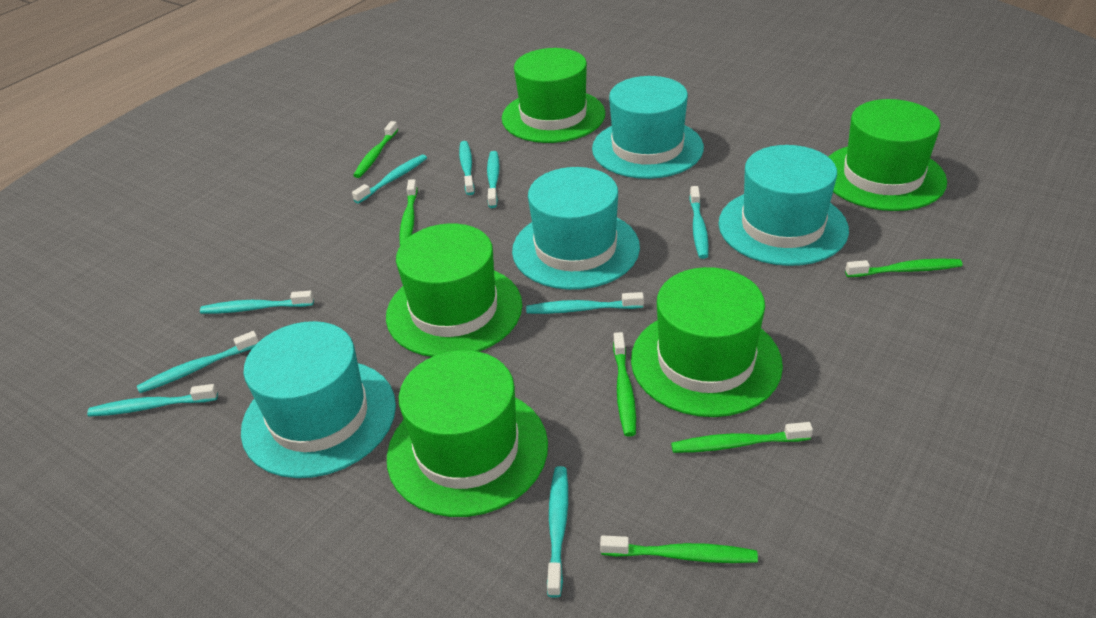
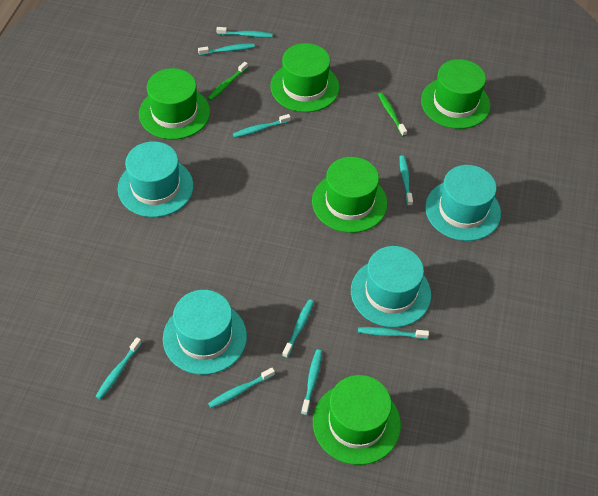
green toothbrush: 6 -> 2

